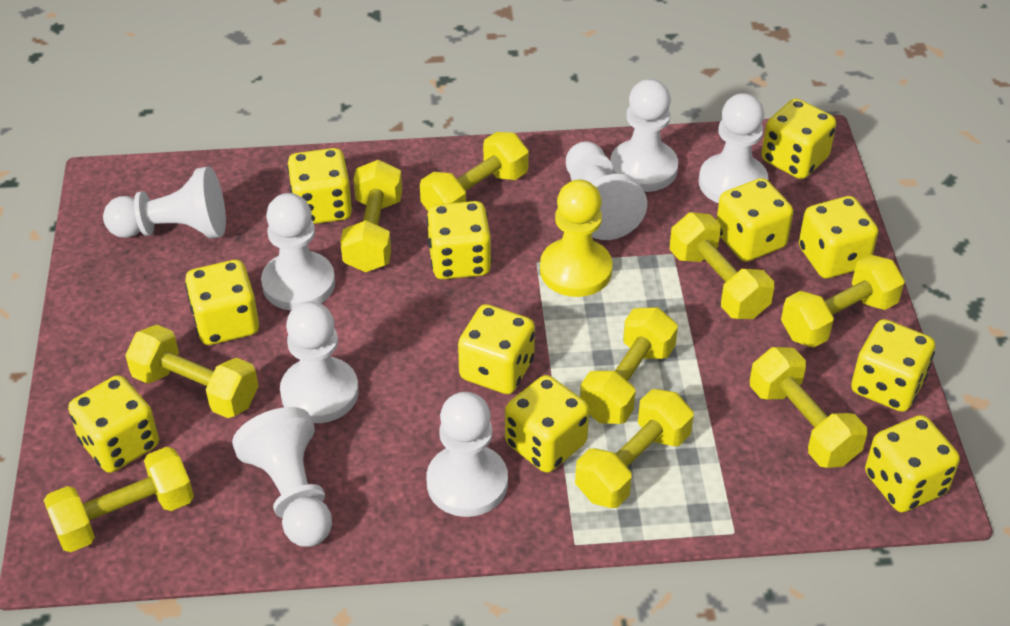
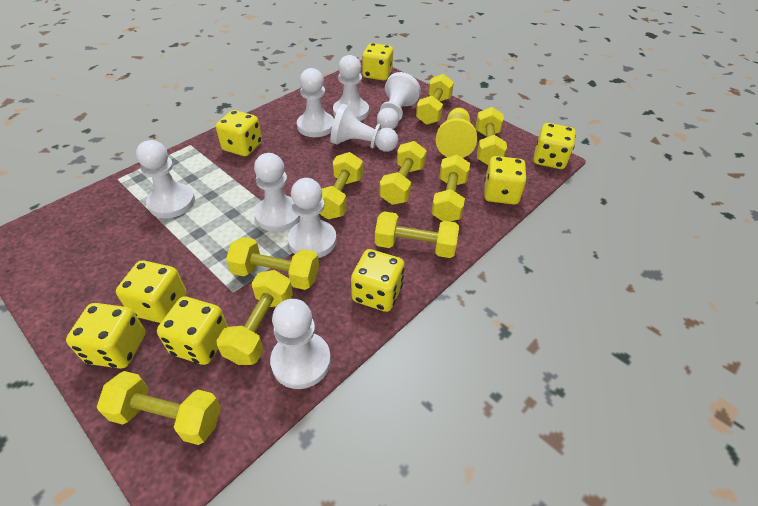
yellow dice: 11 -> 8

